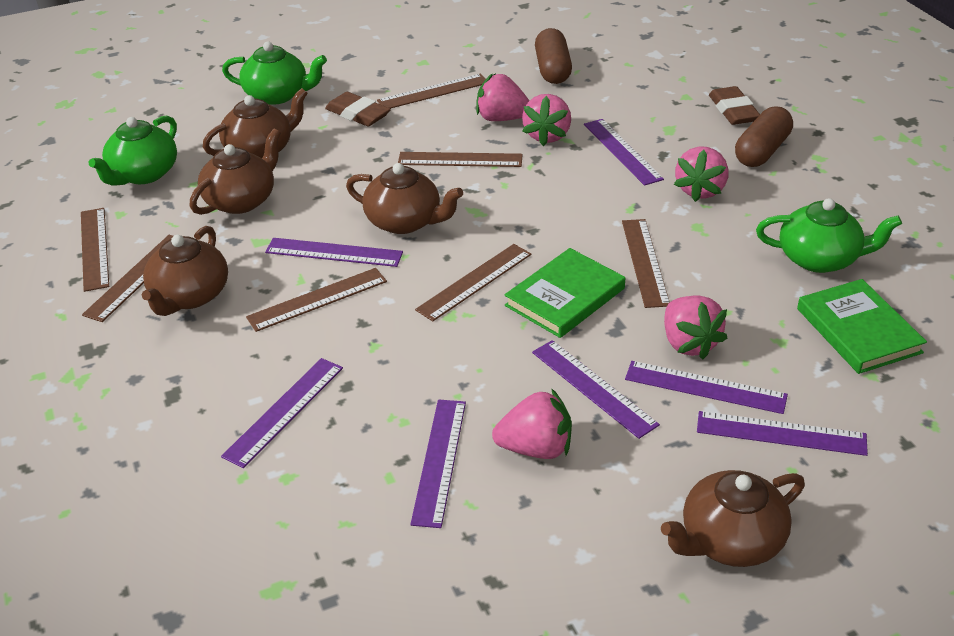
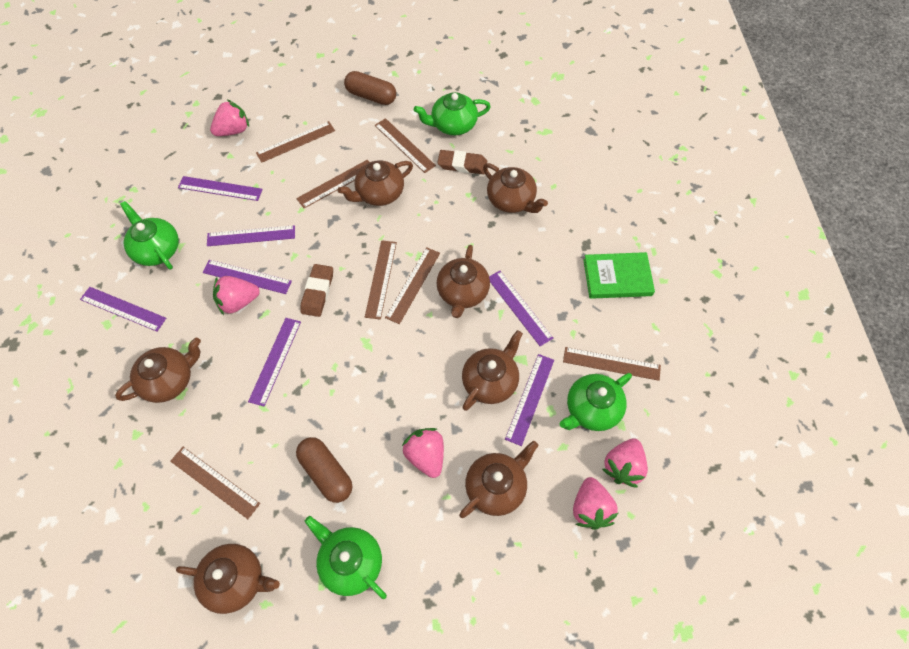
brown teapot: 5 -> 7
green book: 2 -> 1
green teapot: 3 -> 4

